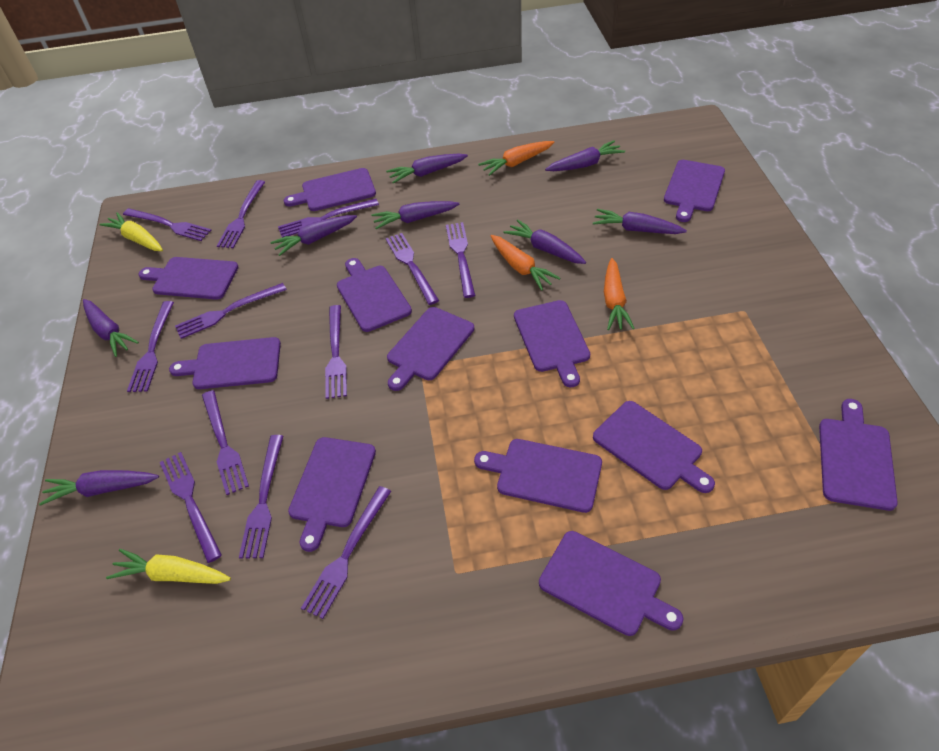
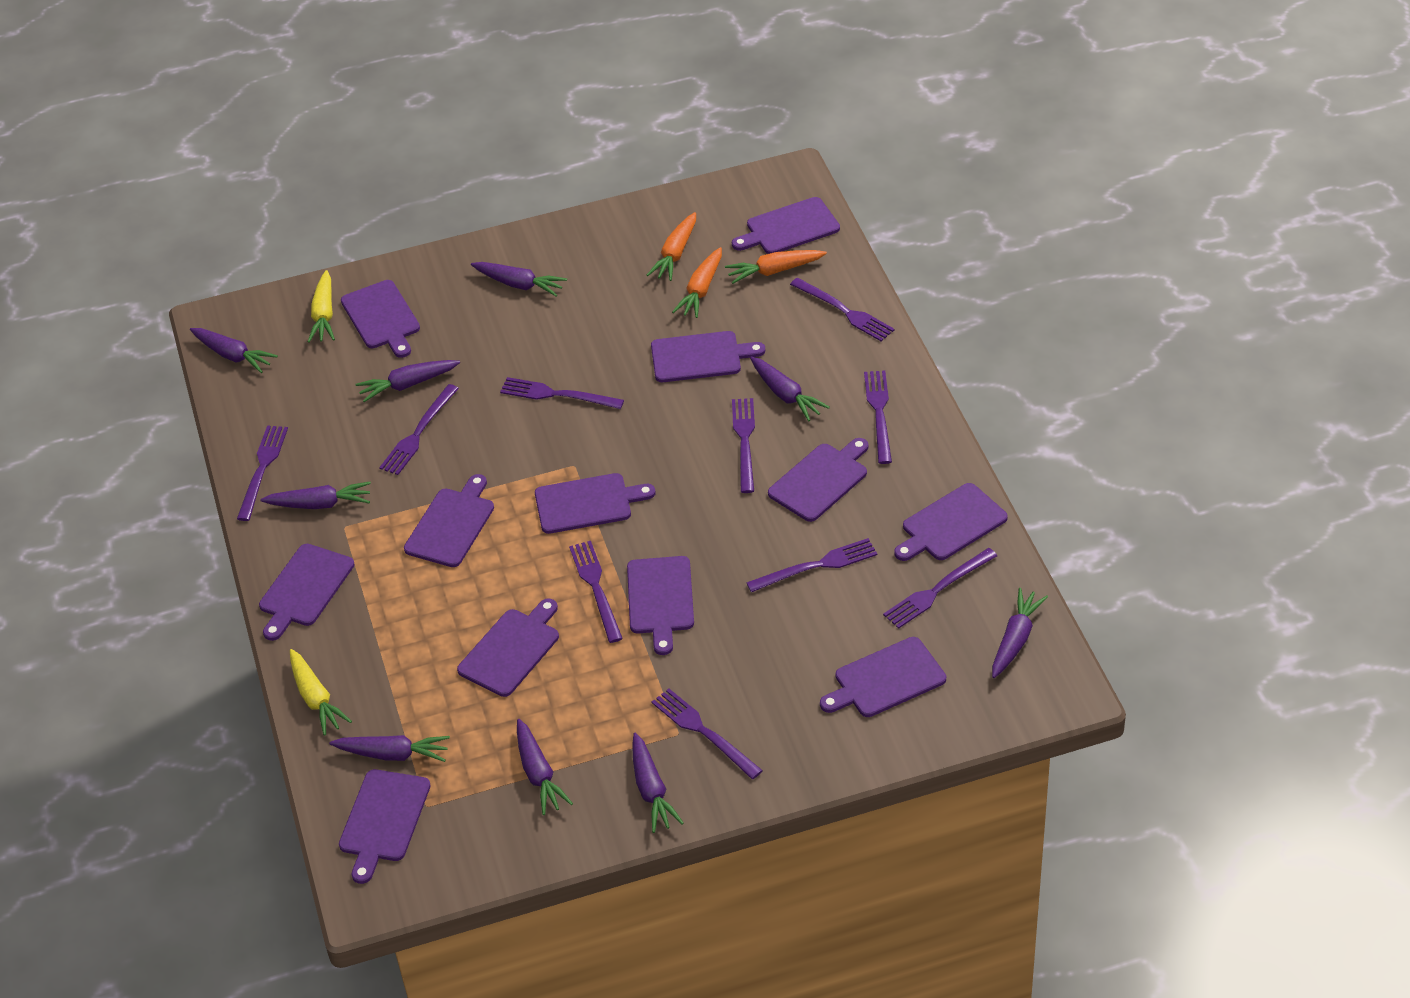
purple carrot: 8 -> 9
purple fork: 12 -> 10

